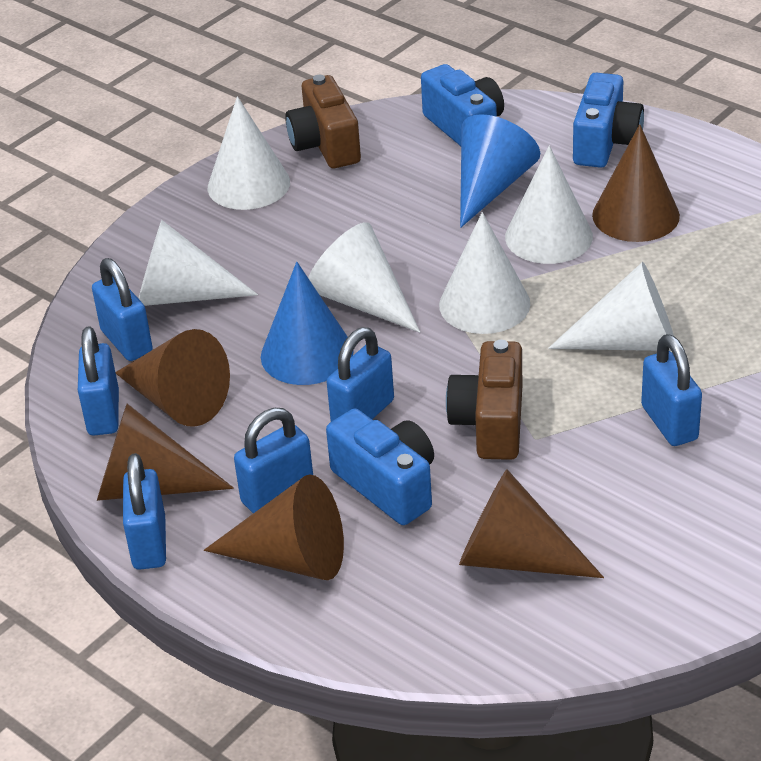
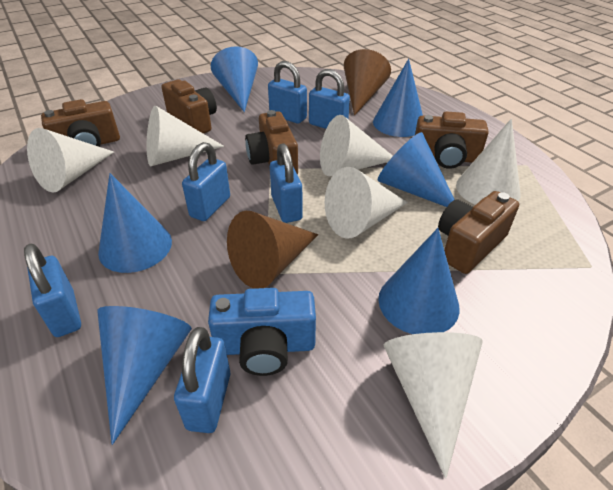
blue camera: 3 -> 1
blue cone: 2 -> 6
brown camera: 2 -> 5
brown cone: 5 -> 2

